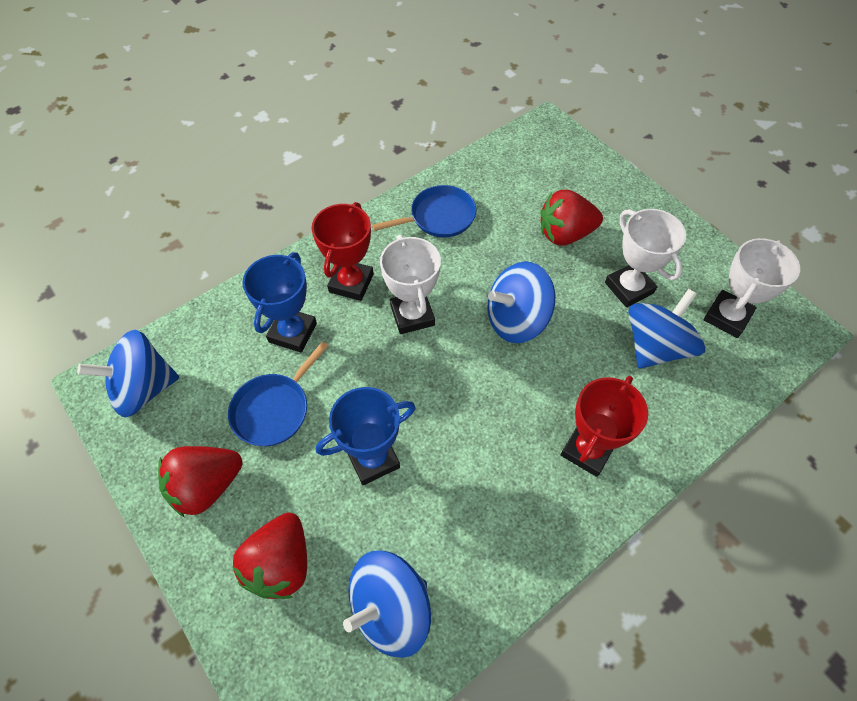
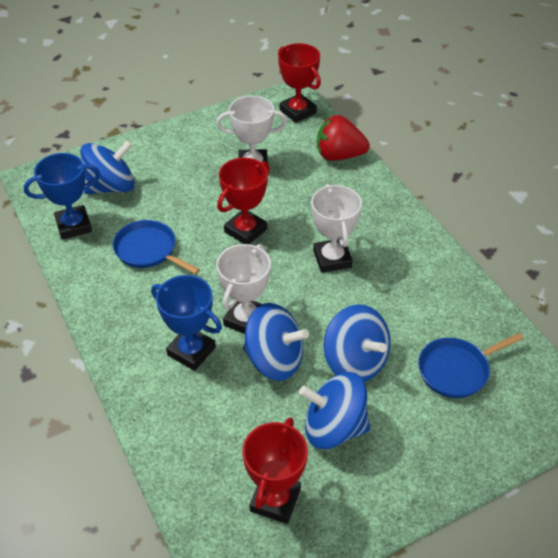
red strawberry: 3 -> 1
red trophy: 2 -> 3

